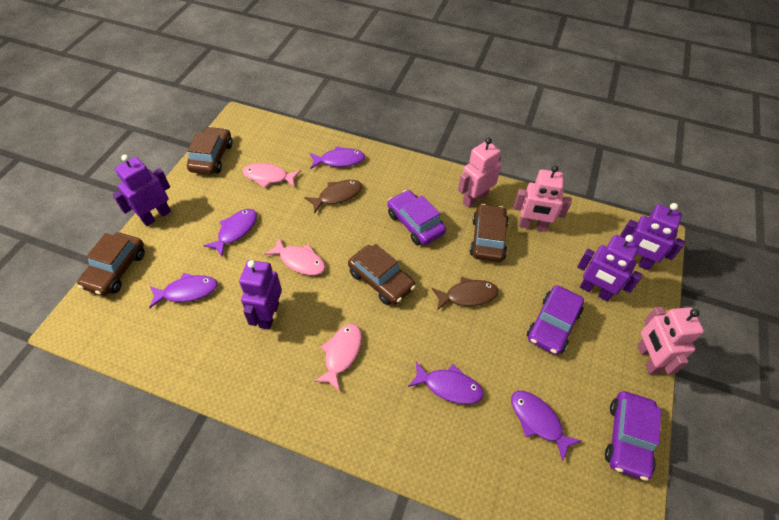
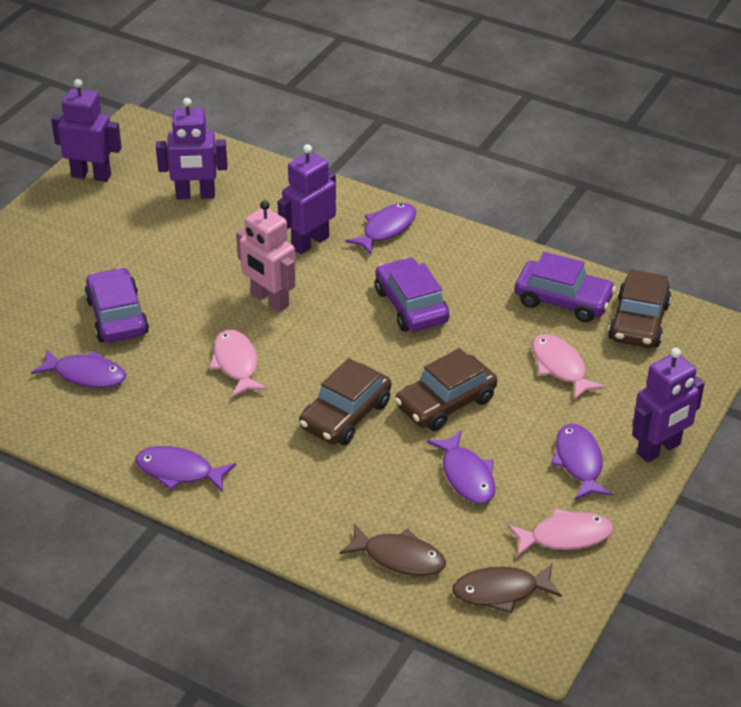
brown car: 4 -> 3
pink robot: 3 -> 1

